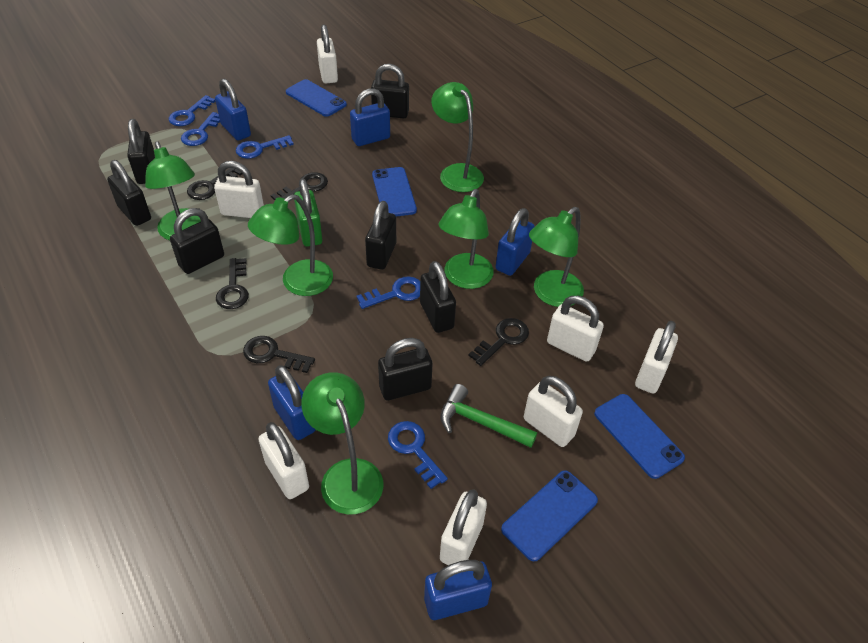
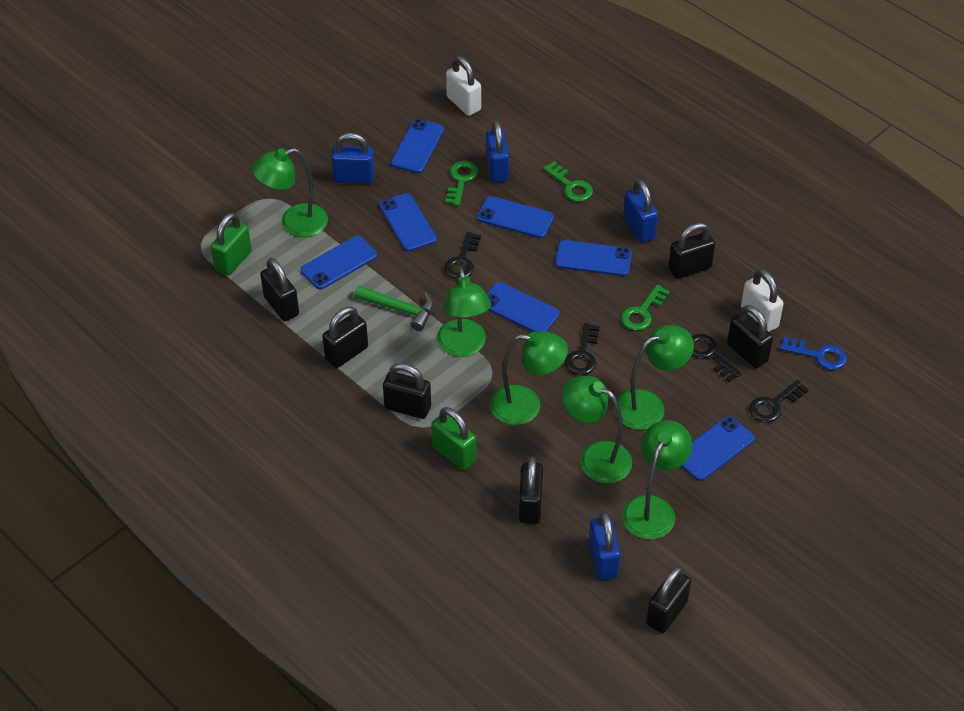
black key: 5 -> 4
blue key: 5 -> 1
blue padlock: 5 -> 4
blue phone: 4 -> 7
green key: 0 -> 3
green padlock: 1 -> 2
white padlock: 7 -> 2

